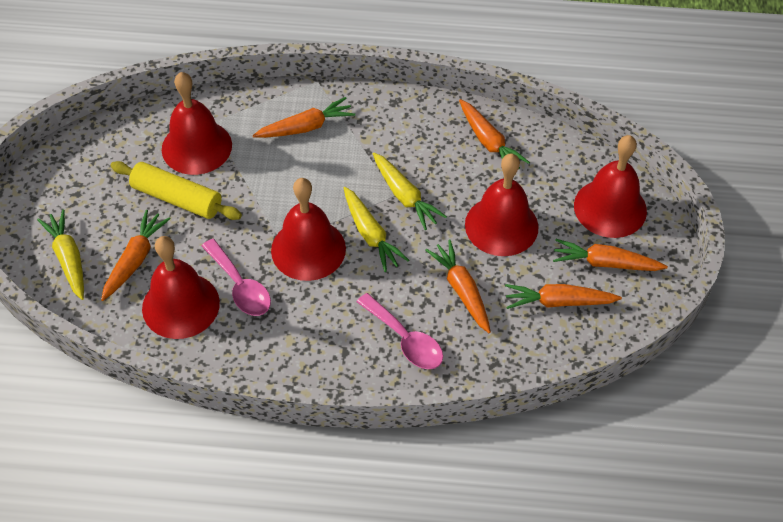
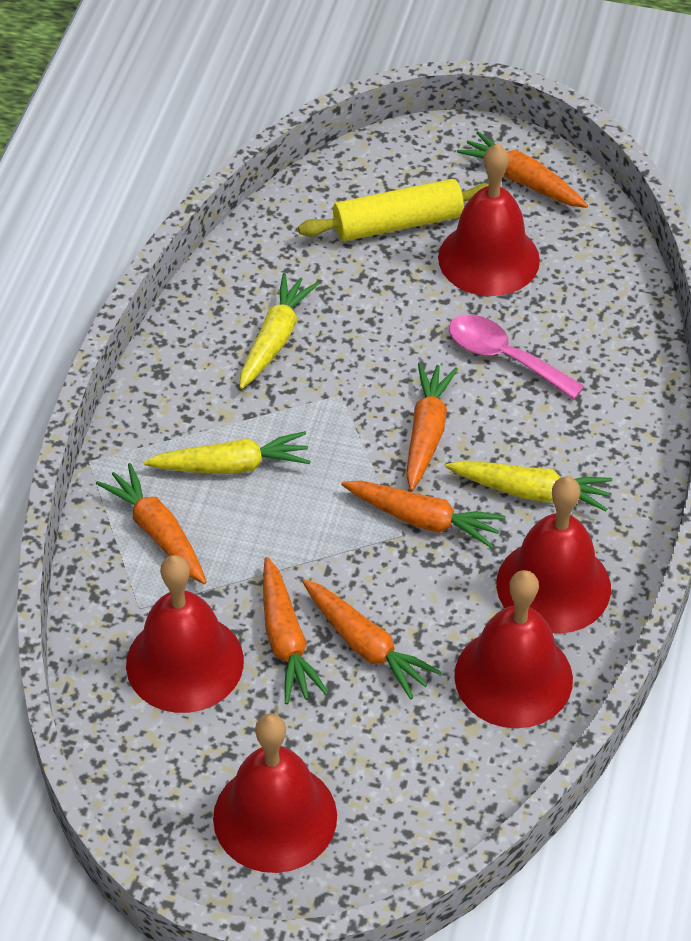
pink spoon: 2 -> 1

